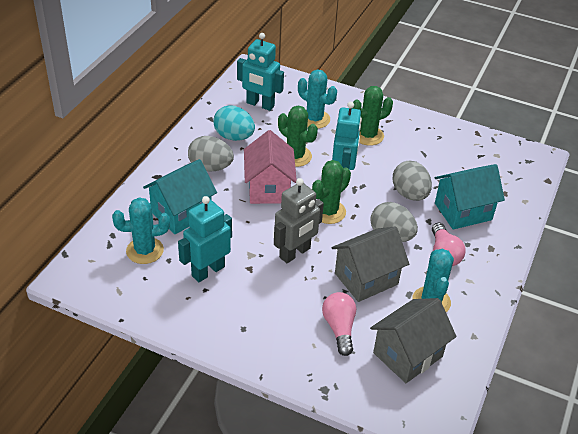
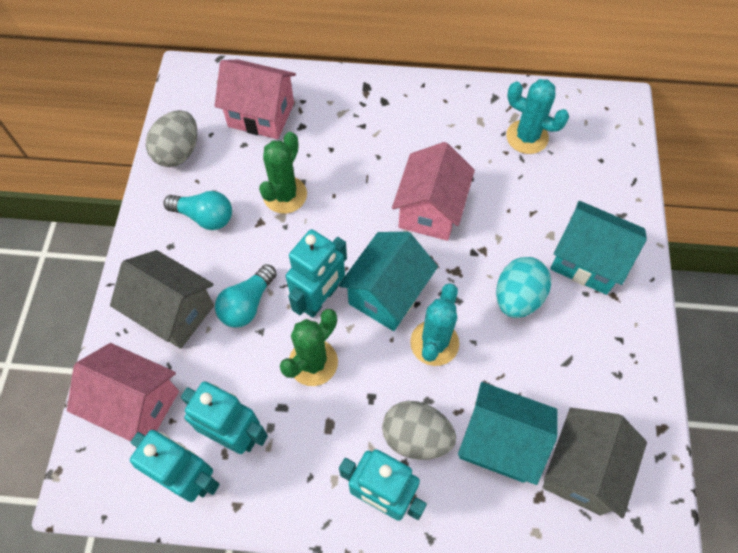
green cactus: 3 -> 2
grey egg: 3 -> 2
grey robot: 1 -> 0
pink house: 1 -> 3
pink light bulb: 2 -> 0
turquoise cactus: 3 -> 2
turquoise house: 2 -> 3
turquoise light bulb: 0 -> 2
turquoise robot: 3 -> 4

